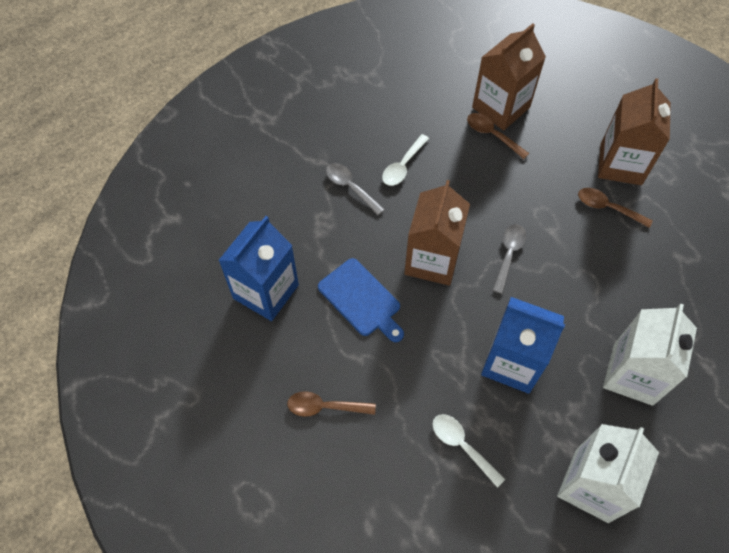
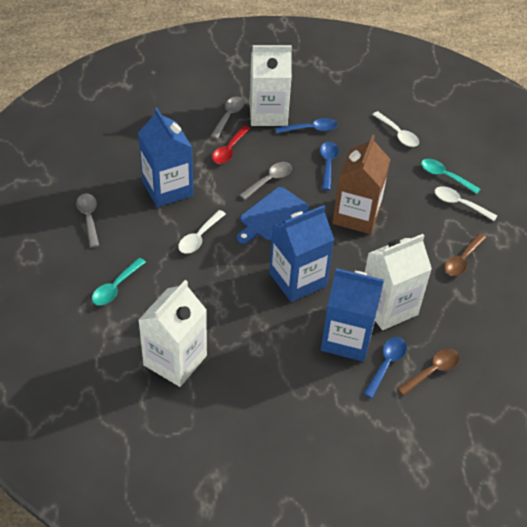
blue carton: 2 -> 3
blue spoon: 0 -> 3
brown carton: 3 -> 1
brown spoon: 3 -> 2
grey spoon: 2 -> 3
red spoon: 0 -> 1
turquoise spoon: 0 -> 2
white carton: 2 -> 3
white spoon: 2 -> 3

